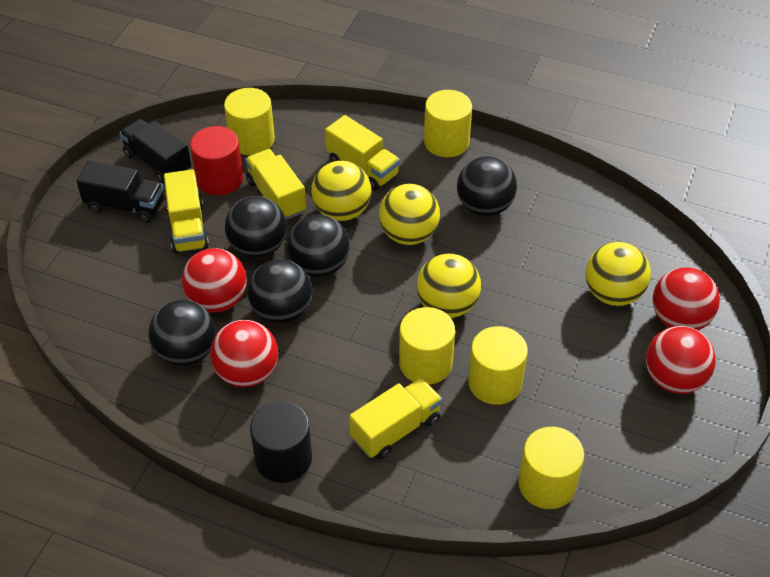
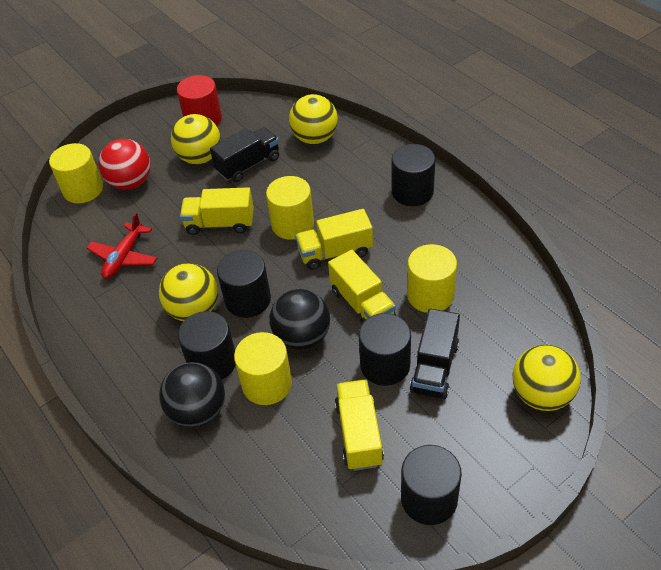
black ball: 5 -> 2
black cylinder: 1 -> 5
red ball: 4 -> 1
red plane: 0 -> 1
yellow cylinder: 5 -> 4

